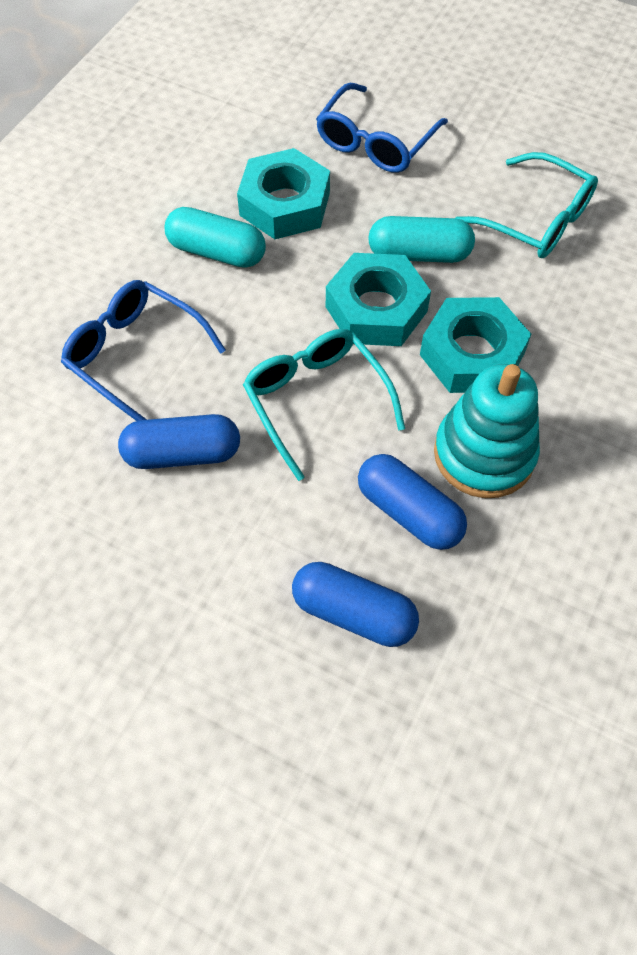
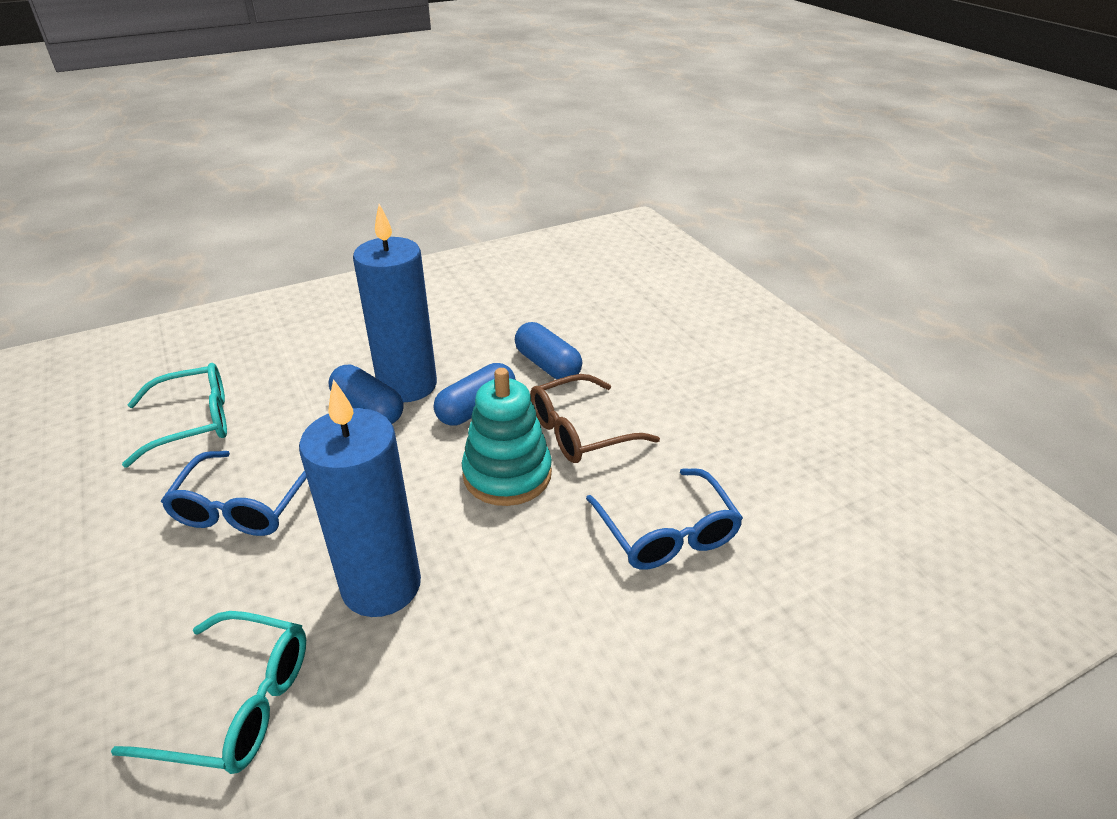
blue candle: 0 -> 2
brown glasses: 0 -> 1
turquoise capsule: 2 -> 0
turquoise nut: 3 -> 0

